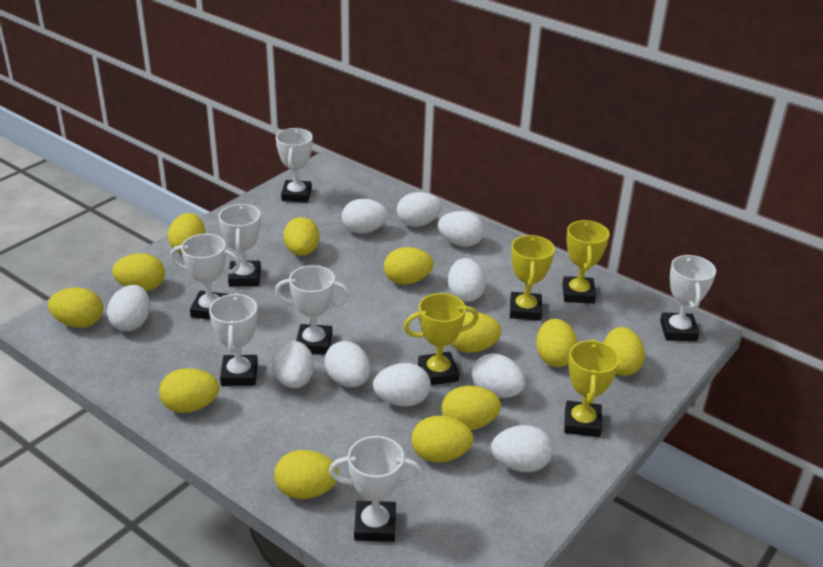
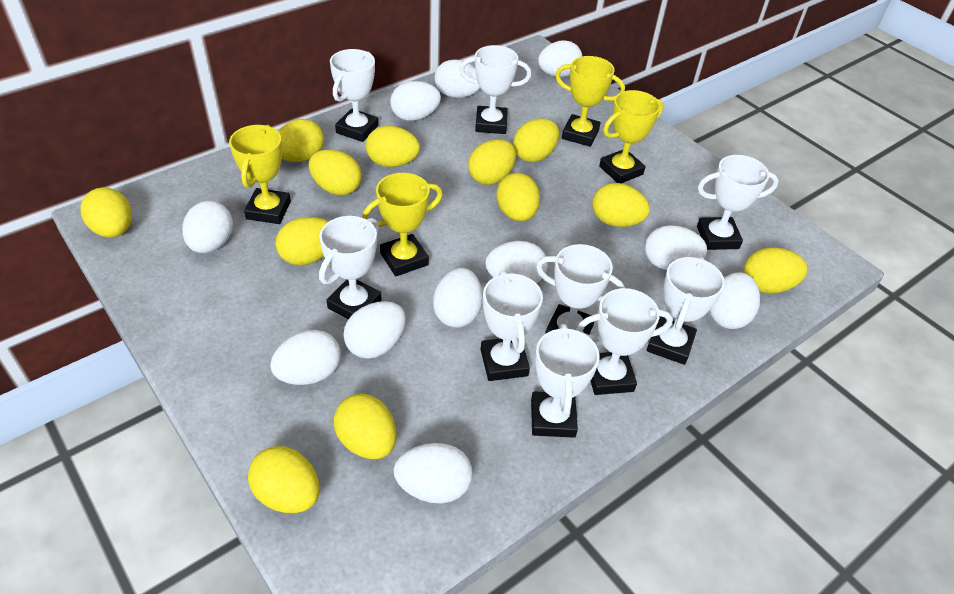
white egg: 10 -> 11
white trophy: 7 -> 9

